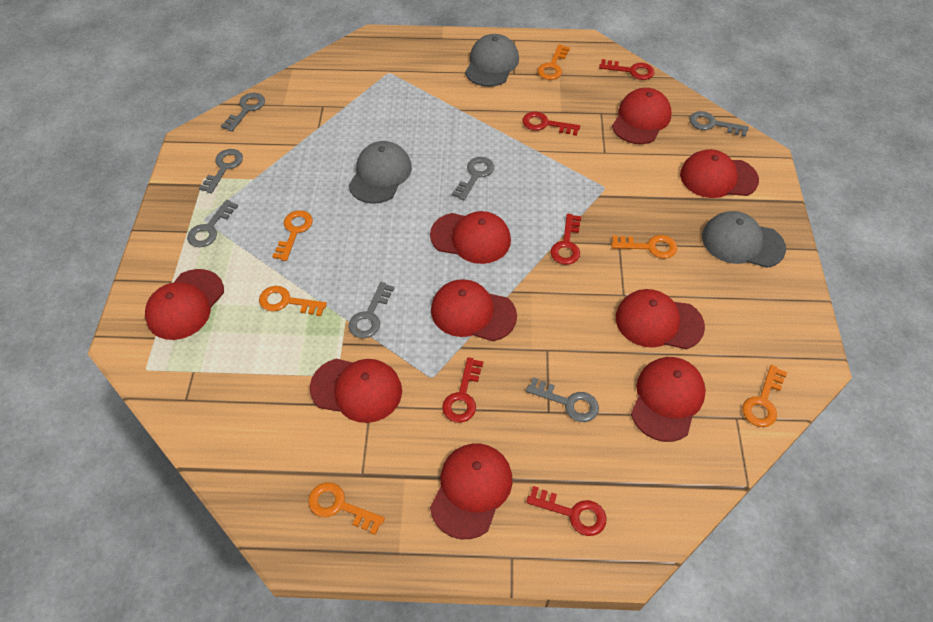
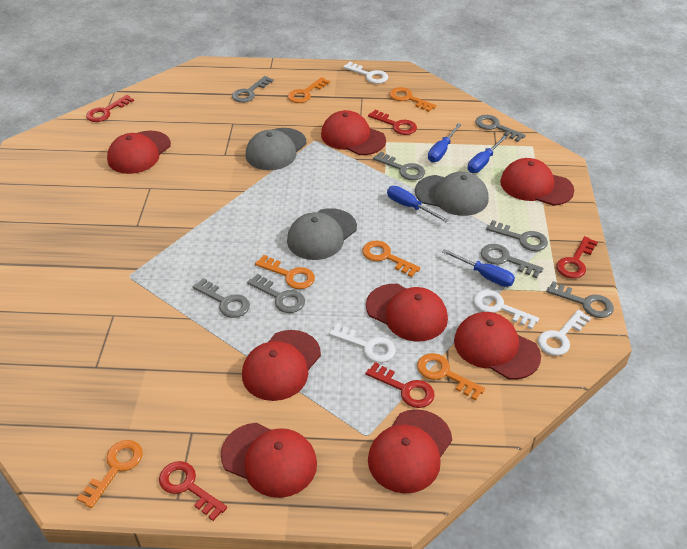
blue screwdriver: 0 -> 4
grey key: 7 -> 8
red cap: 9 -> 8
white key: 0 -> 4

